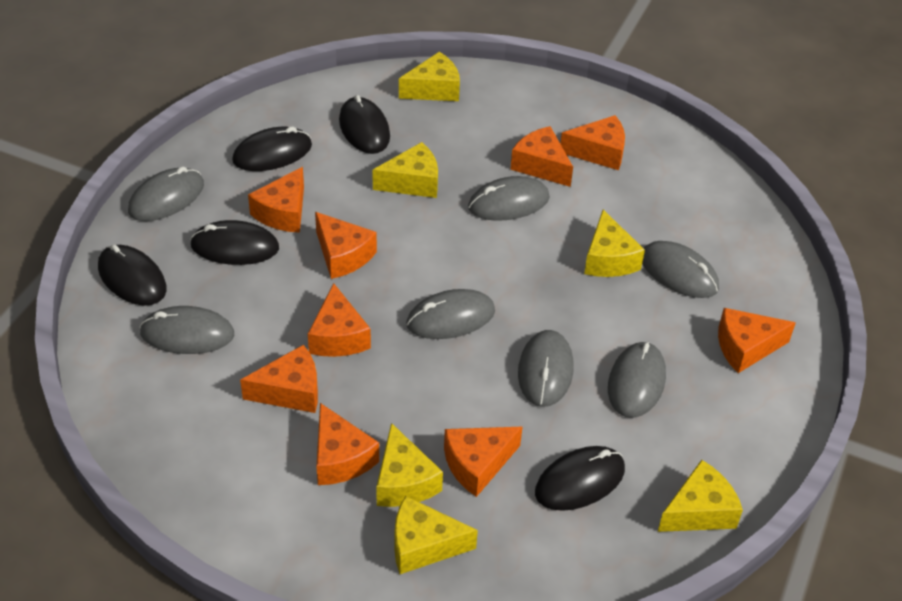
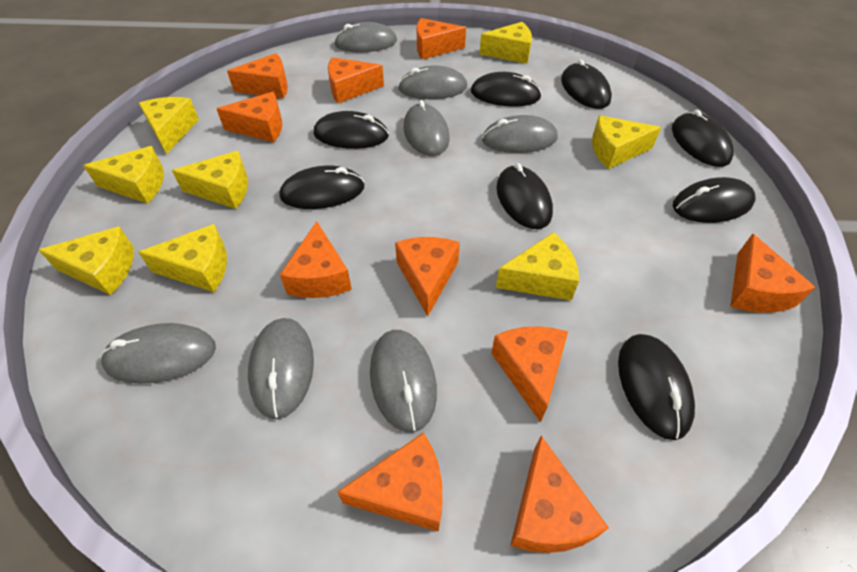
black mouse: 5 -> 8
orange cheese: 9 -> 10
yellow cheese: 6 -> 8

